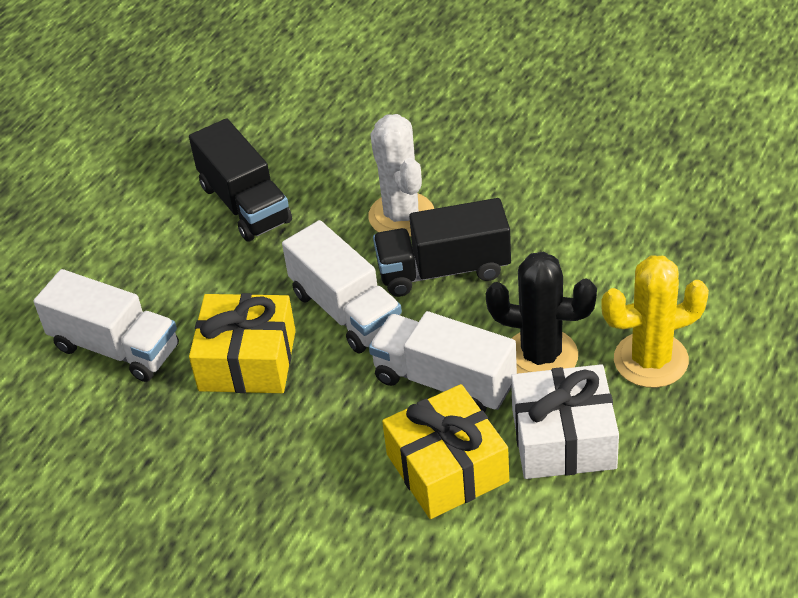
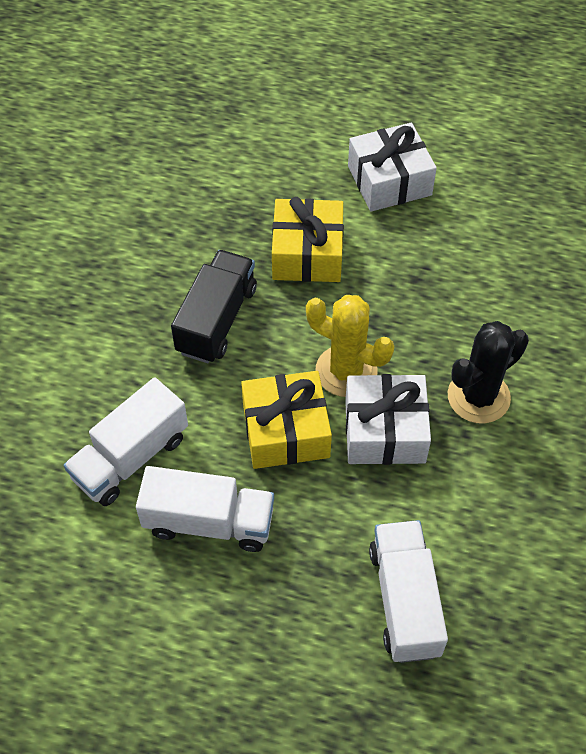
black truck: 2 -> 1
white cactus: 1 -> 0
white gift: 1 -> 2

